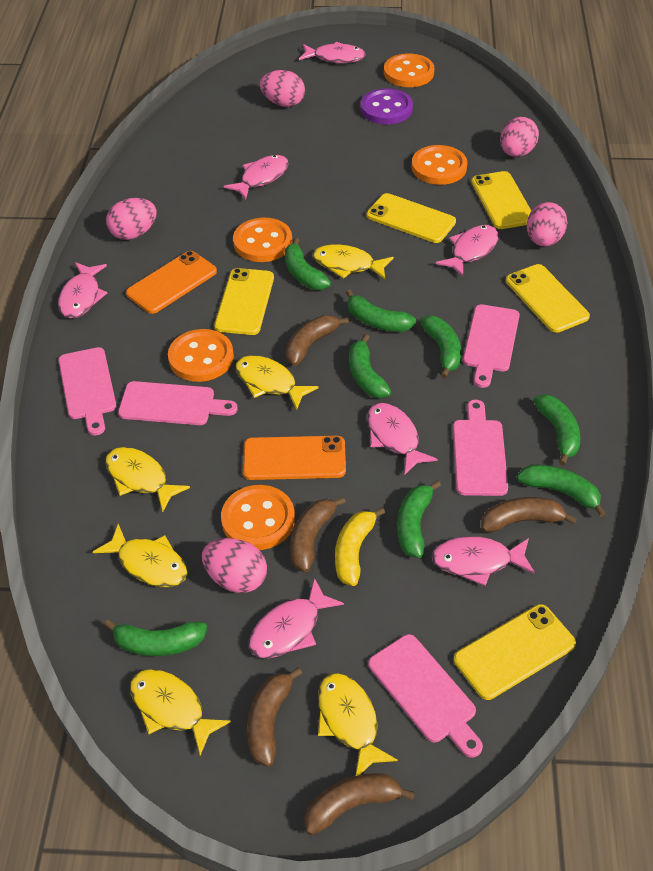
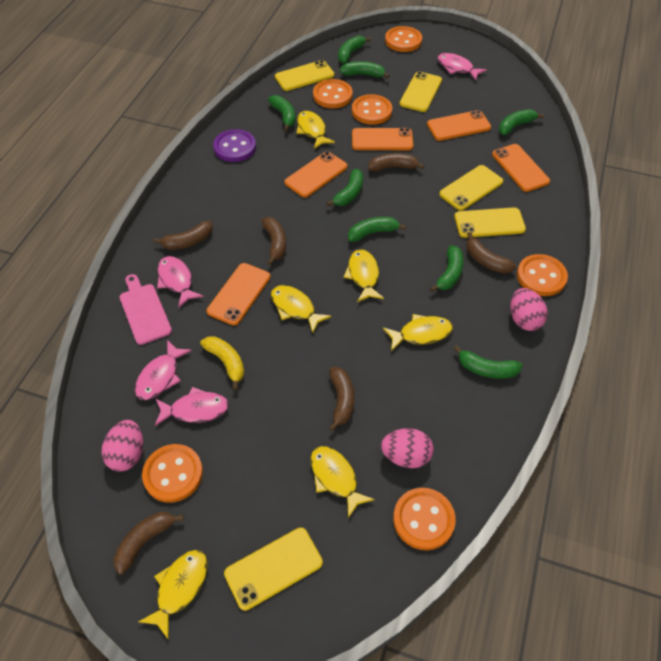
brown banana: 5 -> 6
orange button: 5 -> 6
orange phone: 2 -> 5
pink cutting board: 5 -> 1
pink egg: 5 -> 3
pink fish: 7 -> 4

